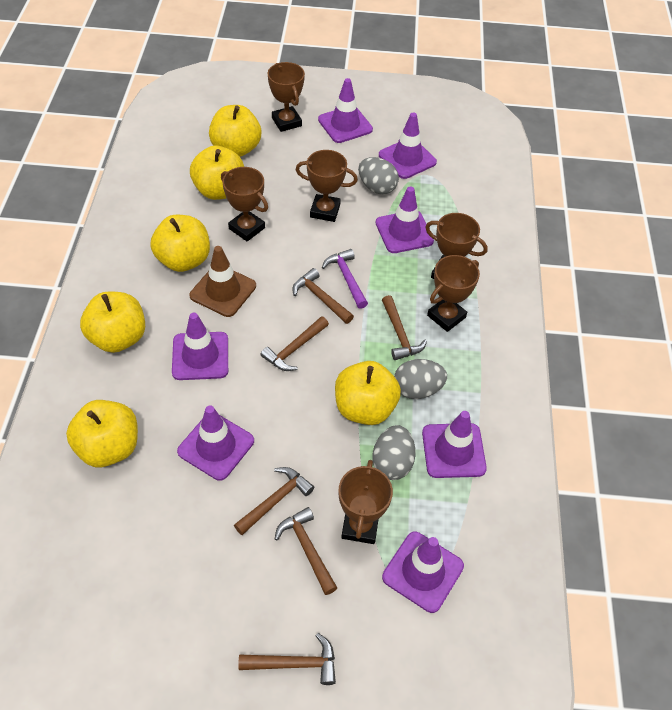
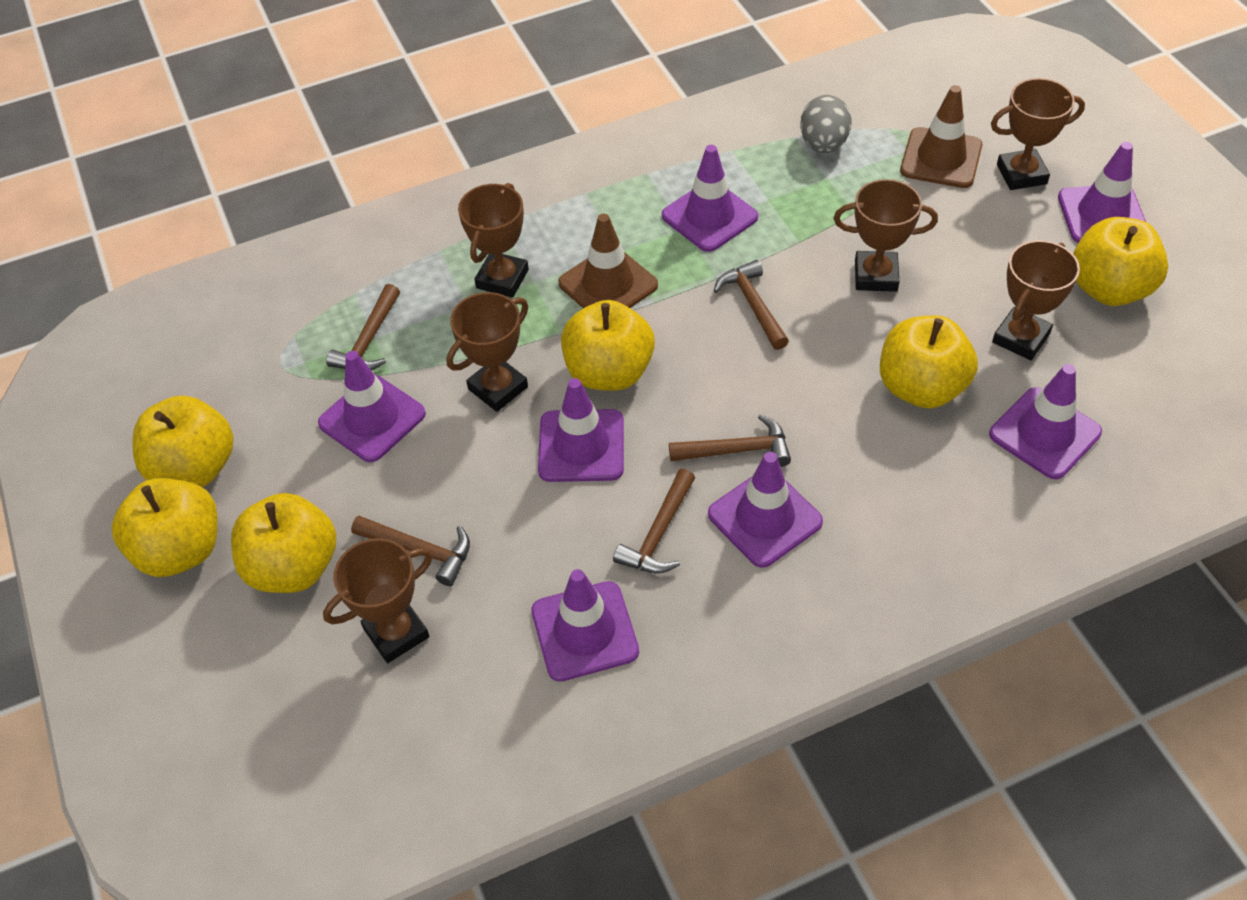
brown hammer: 6 -> 5
brown traffic cone: 1 -> 2
grey egg: 3 -> 1
purple hammer: 1 -> 0

